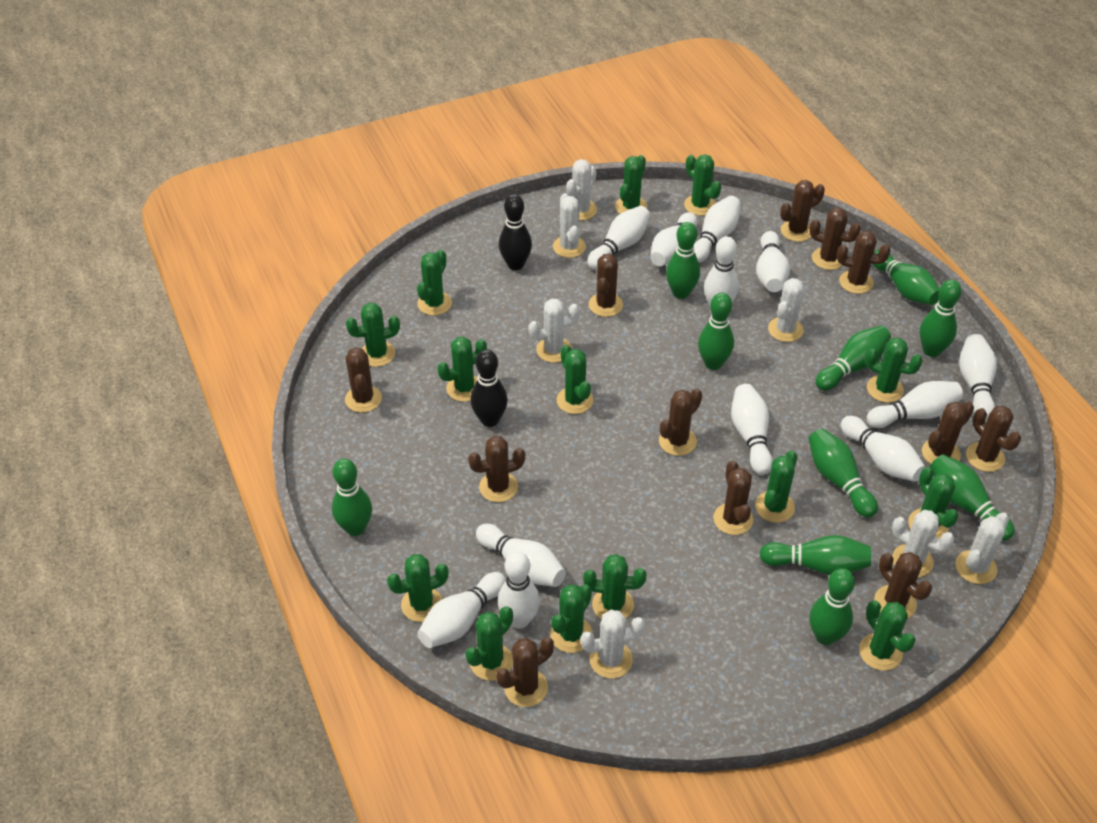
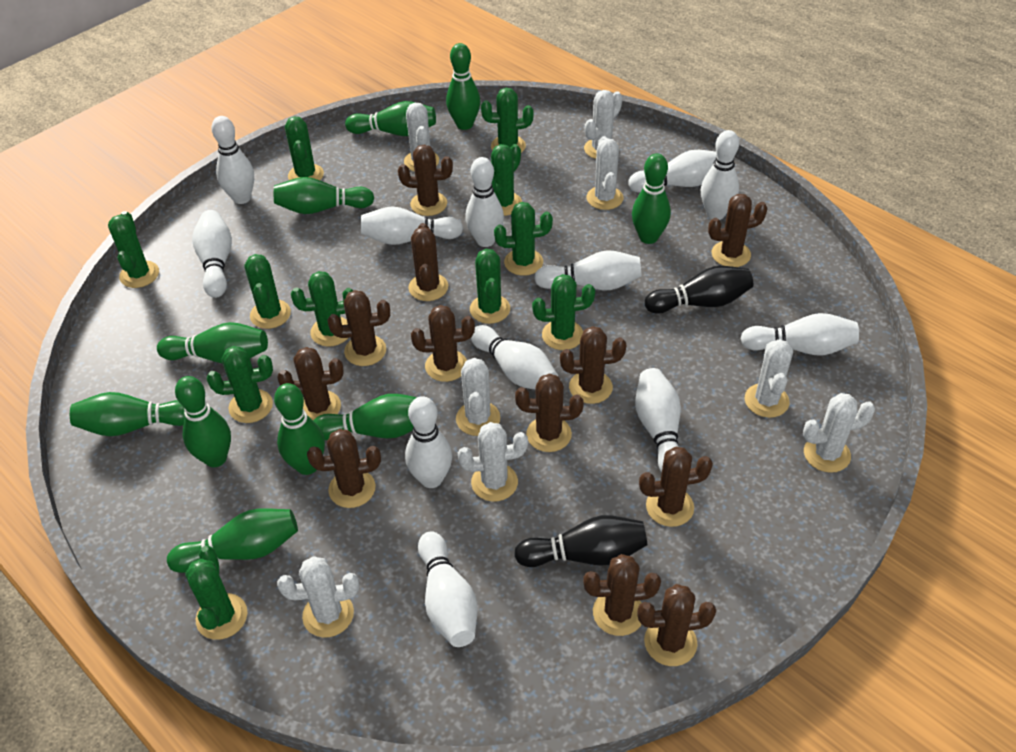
green cactus: 14 -> 11
white cactus: 7 -> 8

